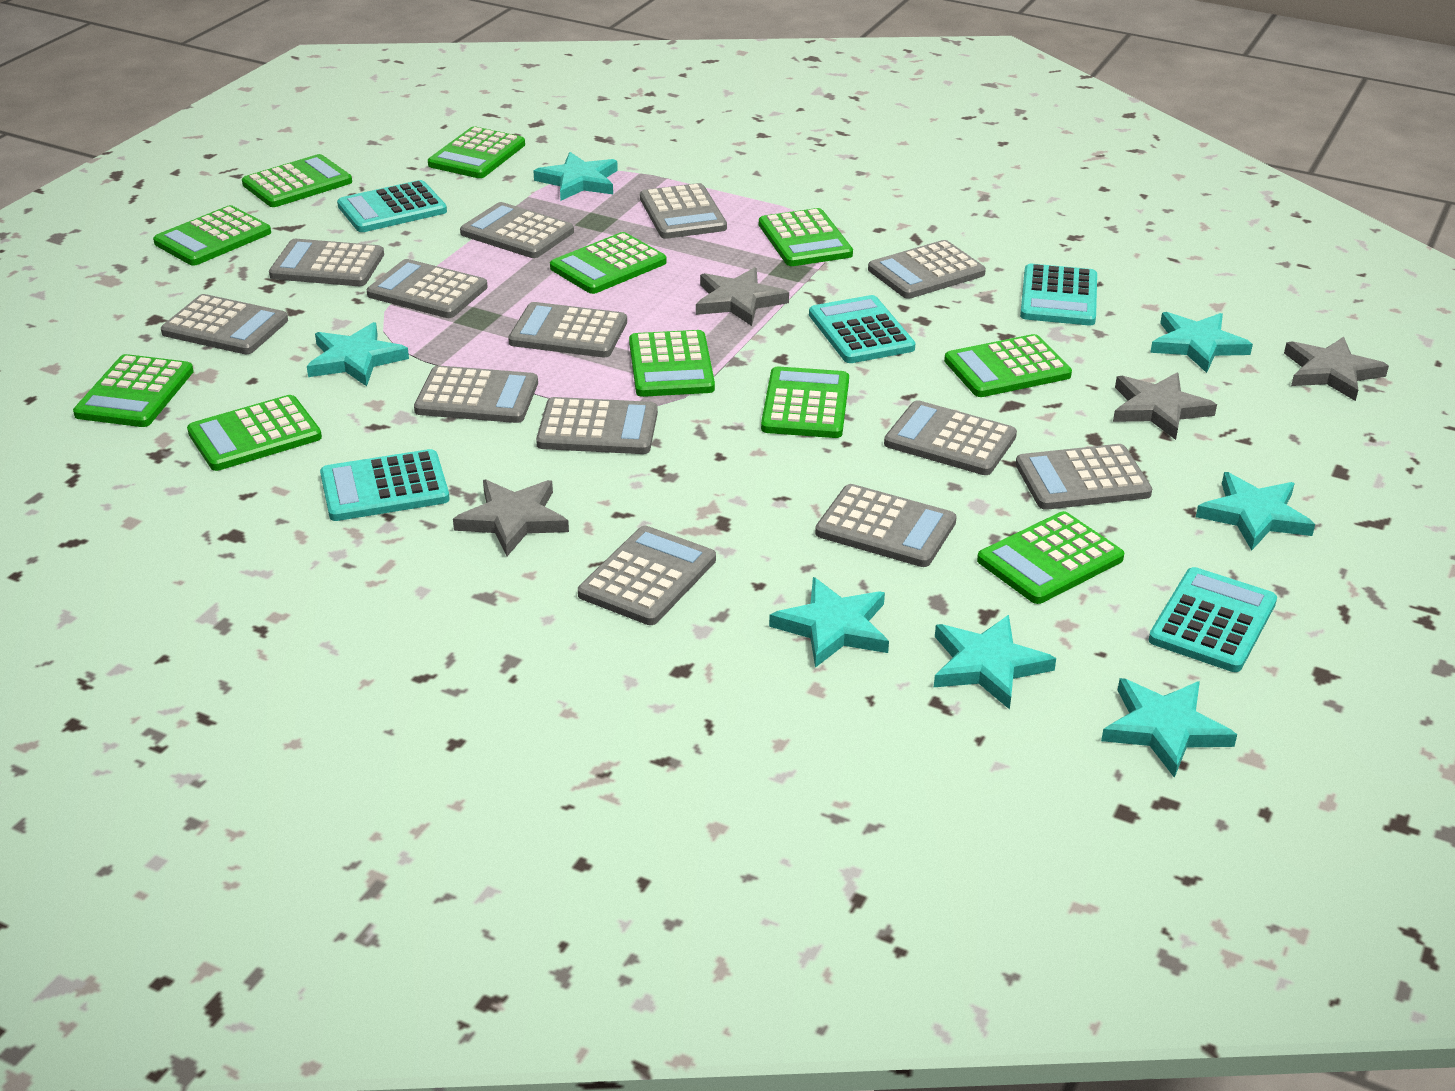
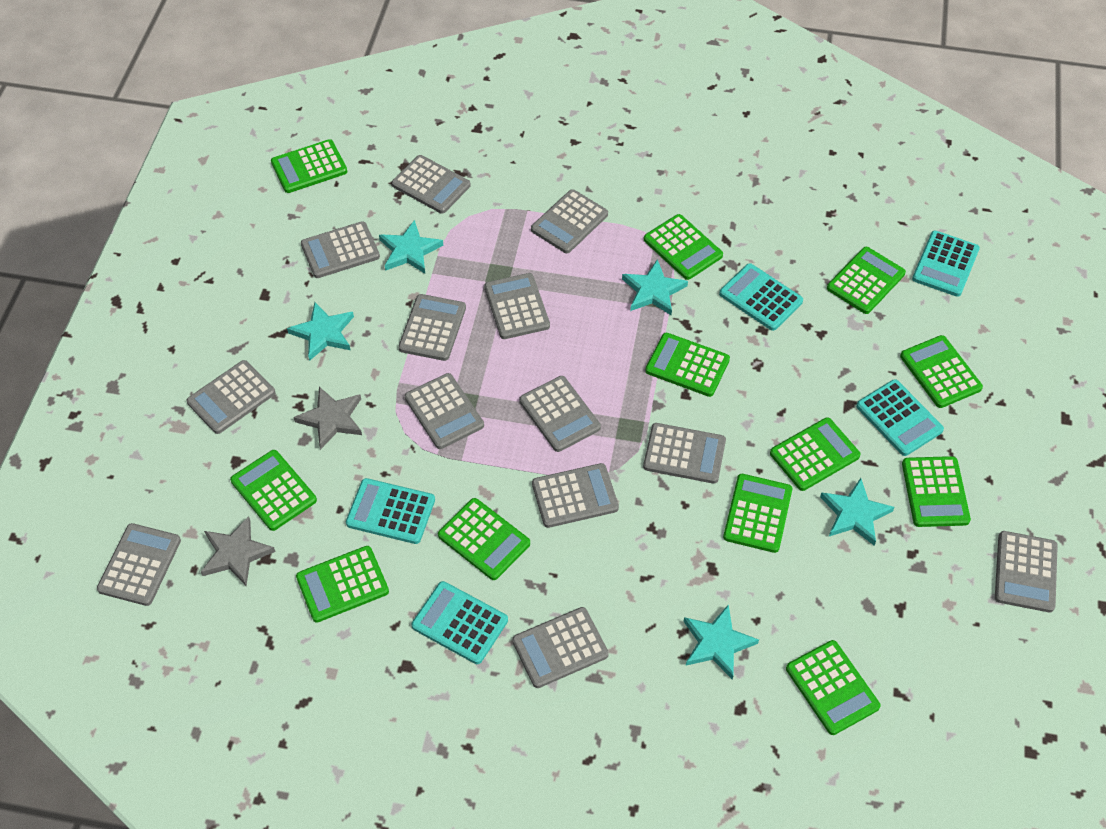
green calculator: 11 -> 12
grey star: 4 -> 2
turquoise star: 7 -> 5

